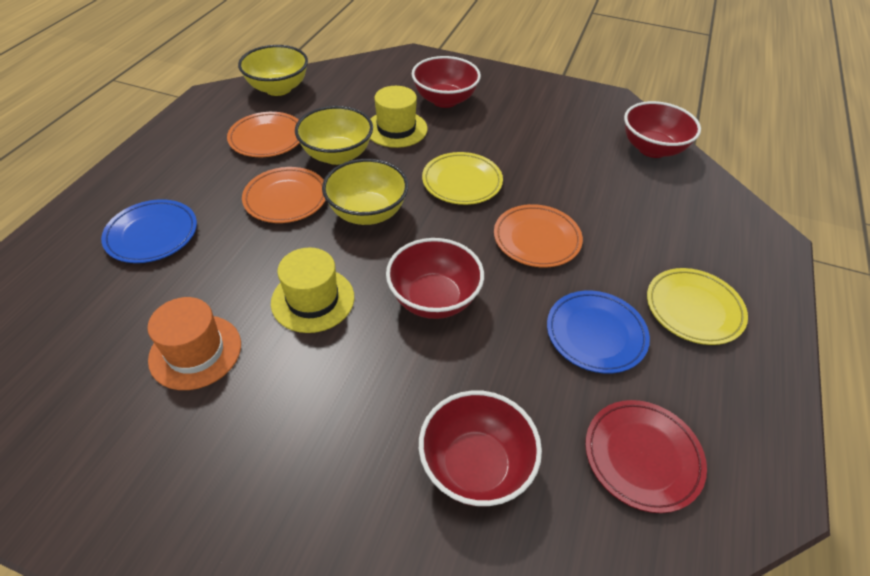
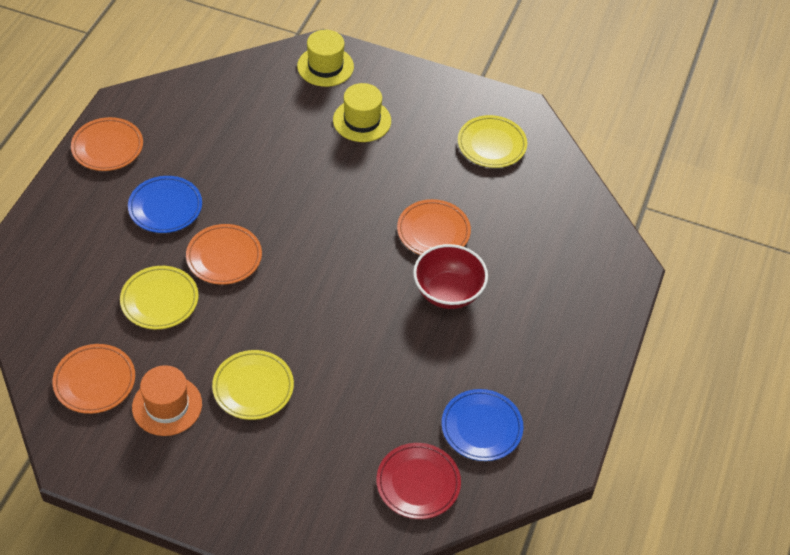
orange plate: 3 -> 4
red bowl: 4 -> 1
yellow bowl: 3 -> 0
yellow plate: 2 -> 3

